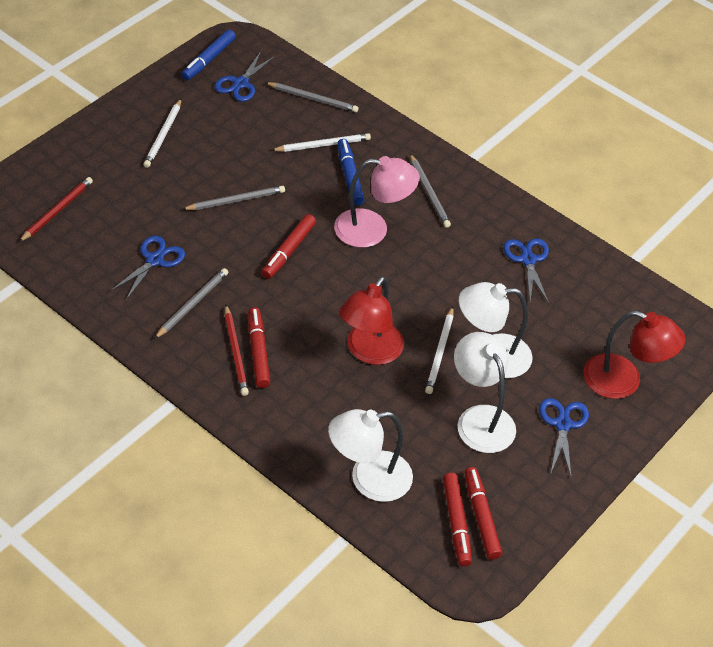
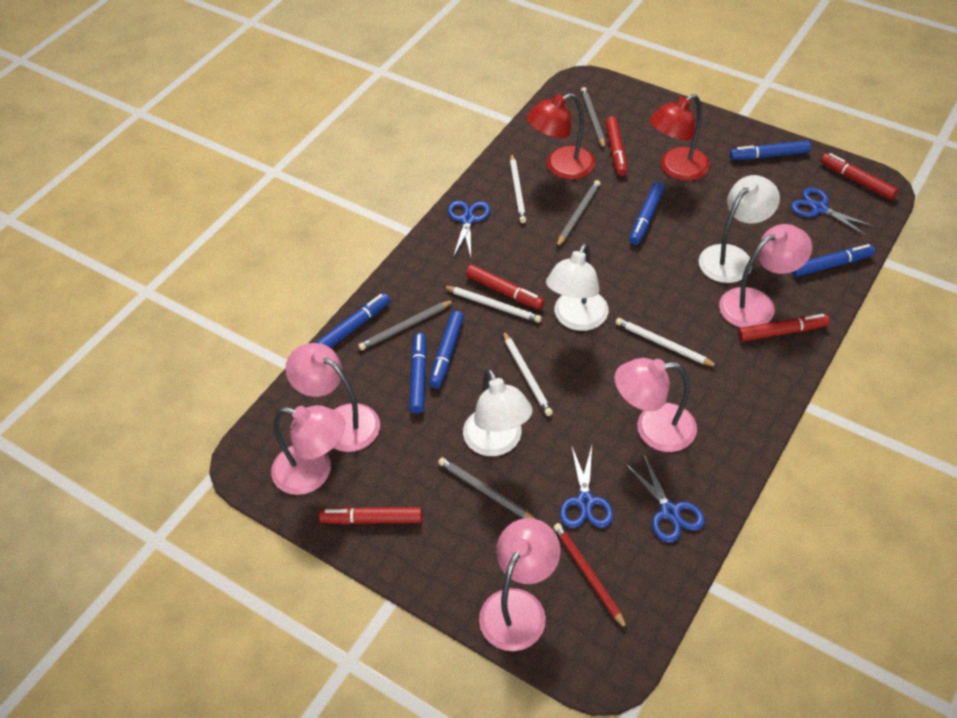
blue marker: 2 -> 6
pink lamp: 1 -> 5
red marker: 4 -> 5
red pencil: 2 -> 1
white pencil: 3 -> 4

